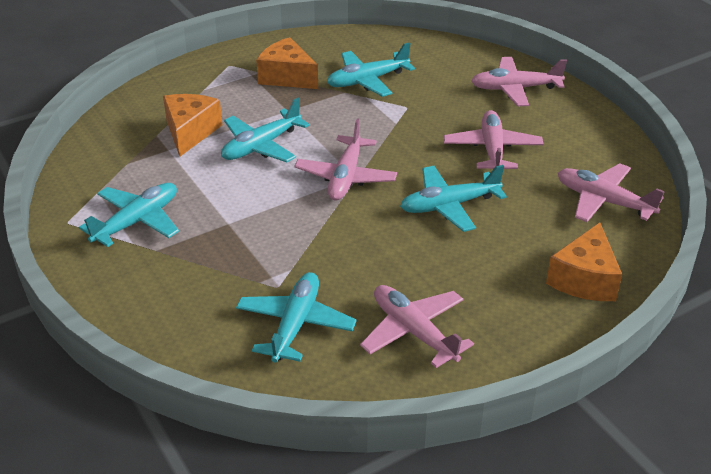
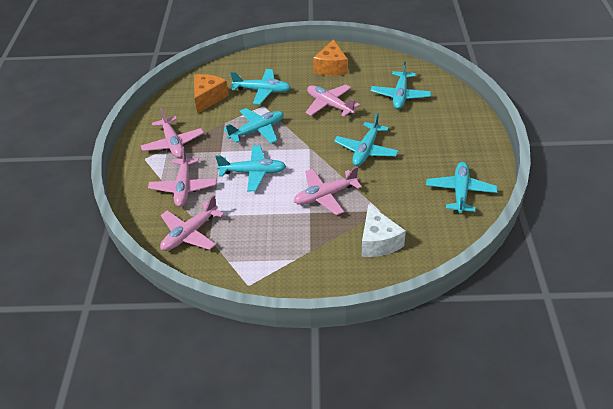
orange cheese: 3 -> 2
turquoise plane: 5 -> 6
white cheese: 0 -> 1

